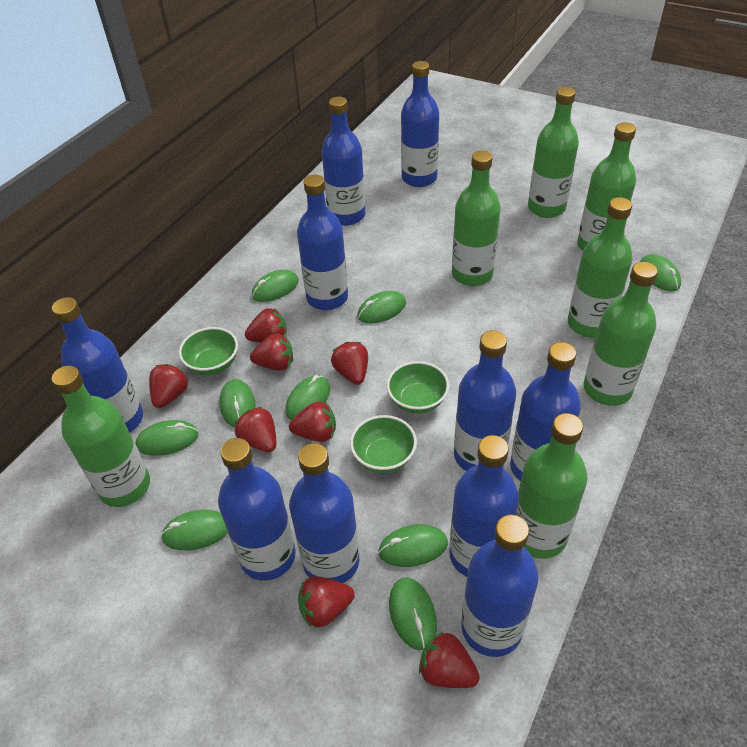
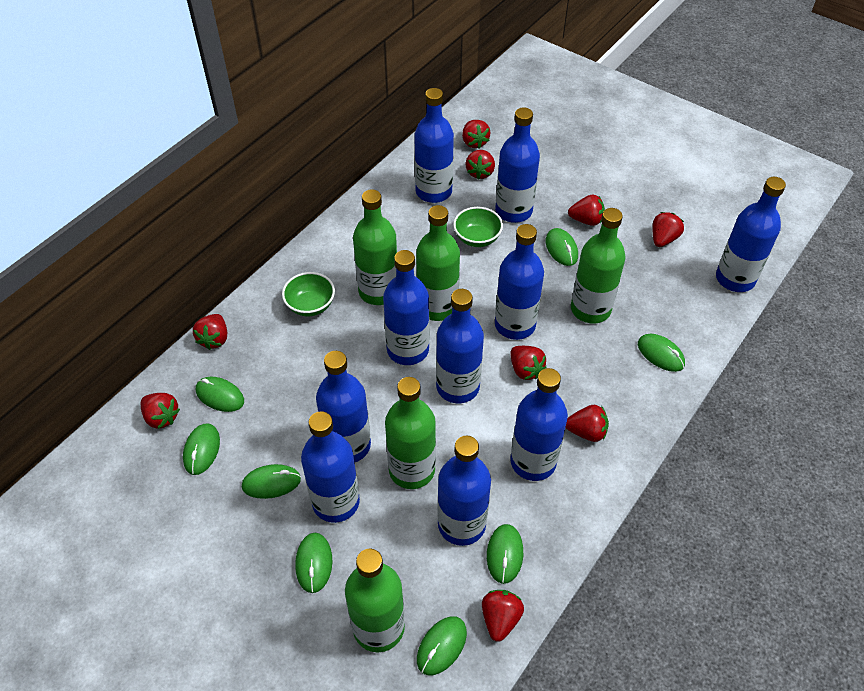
green bottle: 7 -> 5
green bowl: 3 -> 2
green mouse: 9 -> 8
red strawberry: 8 -> 9

